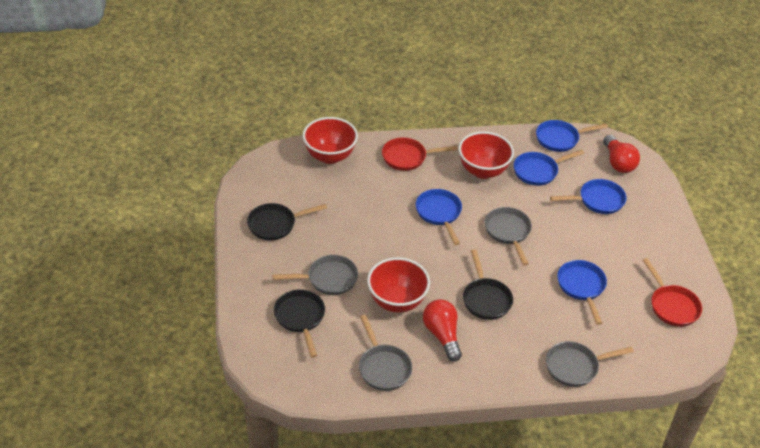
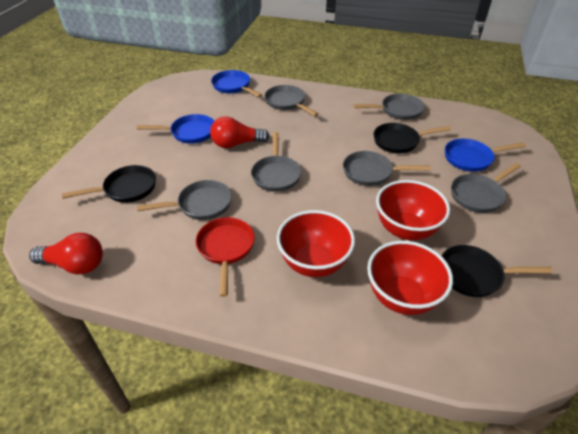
blue pan: 5 -> 3
grey pan: 4 -> 6
red pan: 2 -> 1

